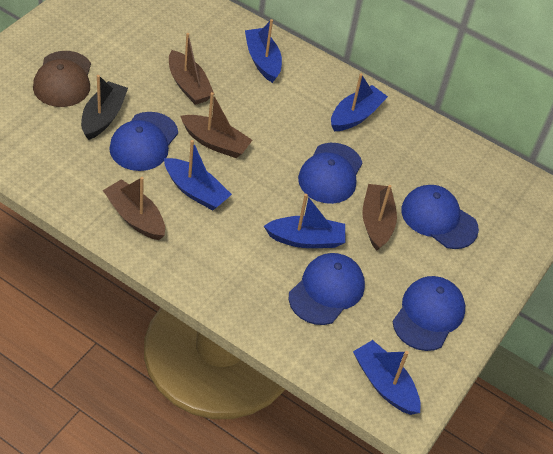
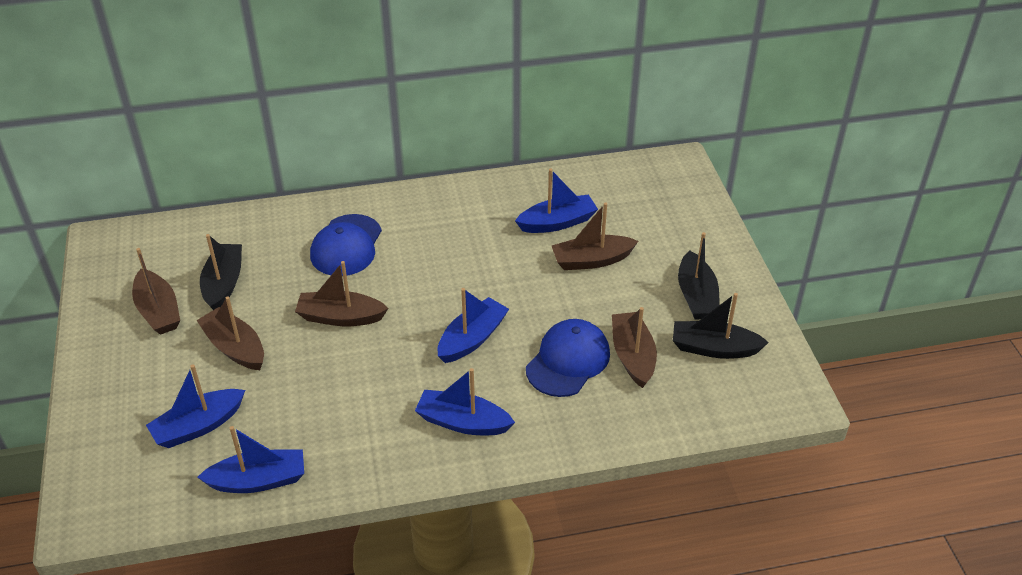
black boat: 1 -> 3
blue cap: 5 -> 2
brown boat: 4 -> 5
brown cap: 1 -> 0

